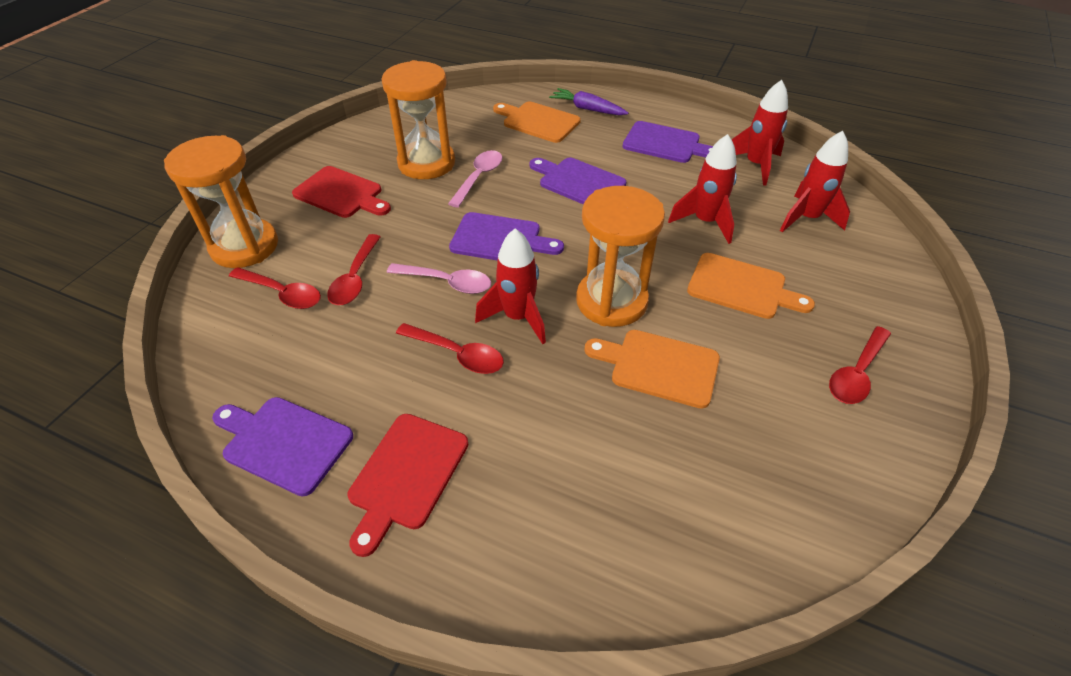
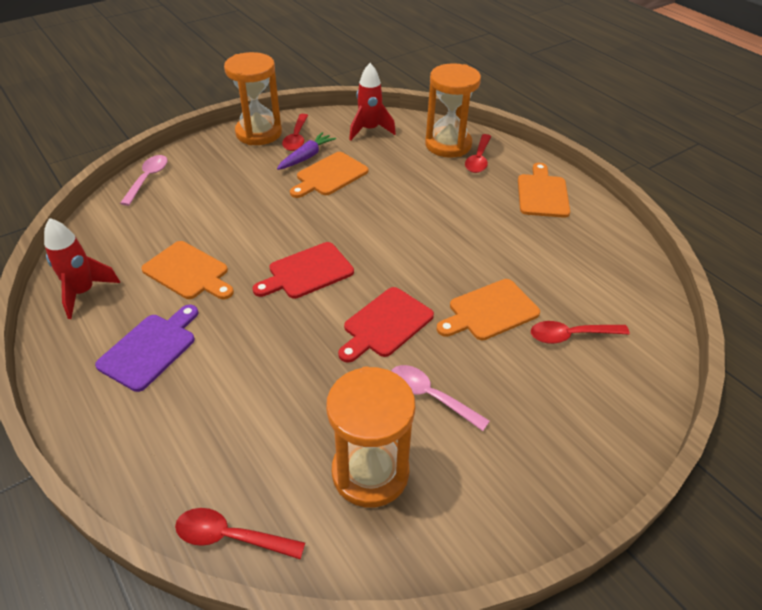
orange cutting board: 3 -> 4
purple cutting board: 4 -> 1
red rocket: 4 -> 2

